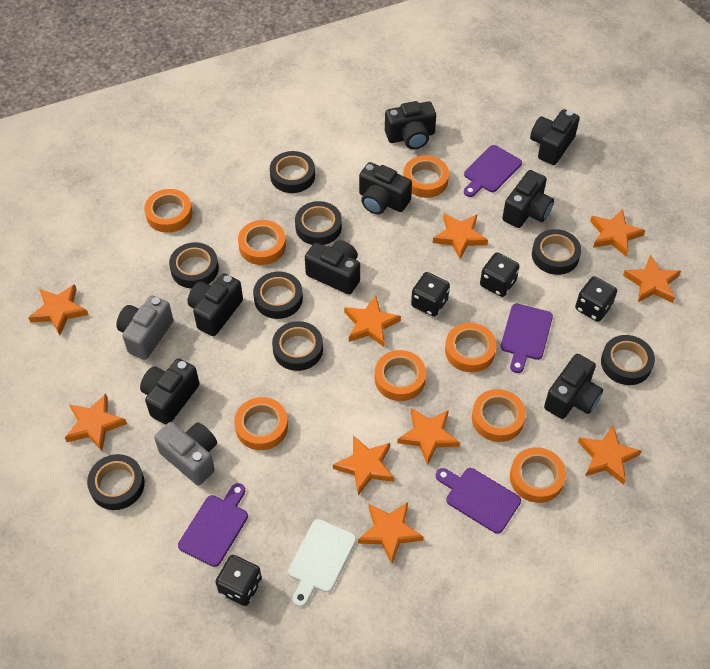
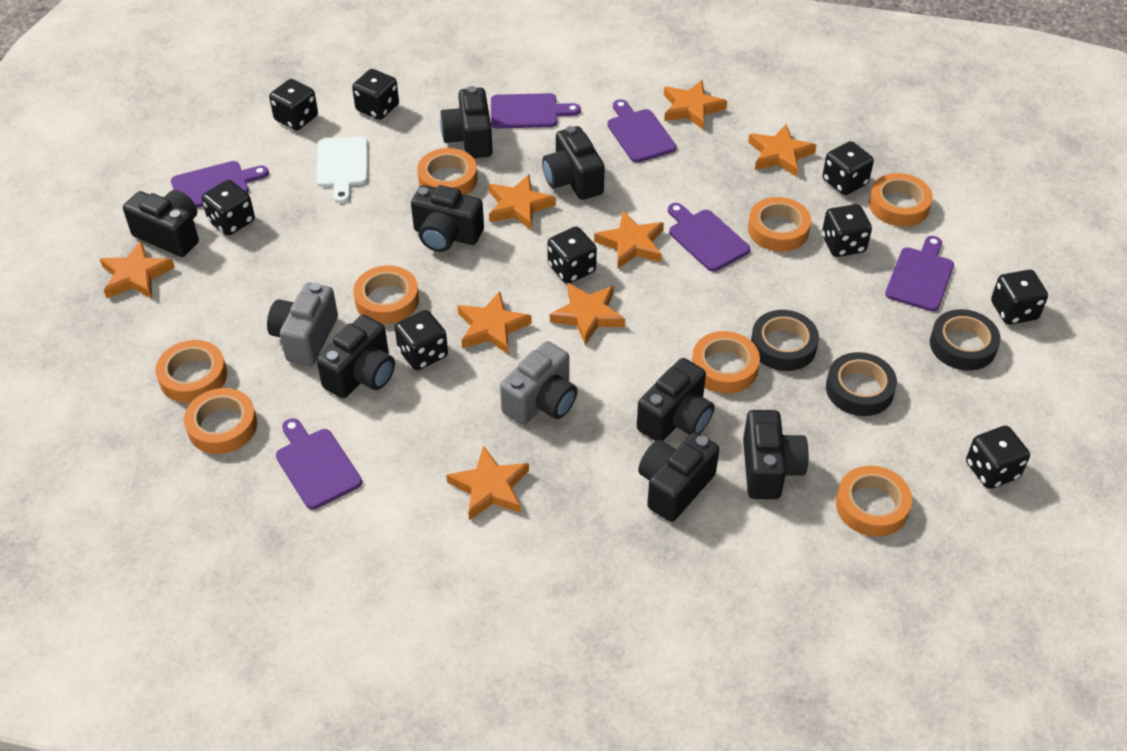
black dice: 4 -> 9
black tape: 8 -> 3
orange star: 10 -> 8
purple cutting board: 4 -> 6

